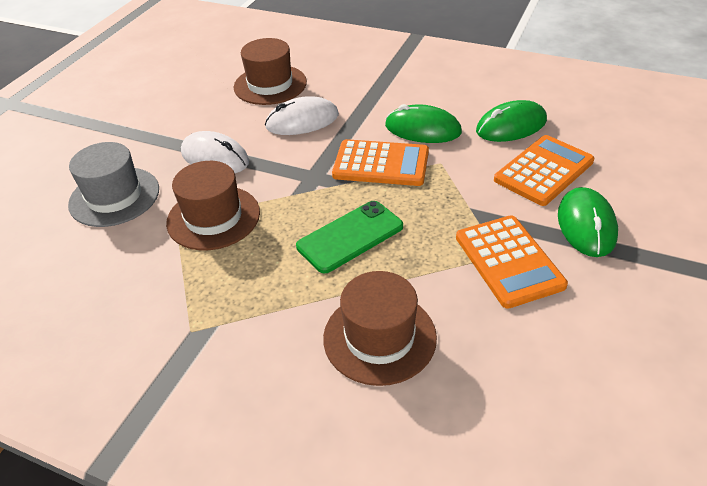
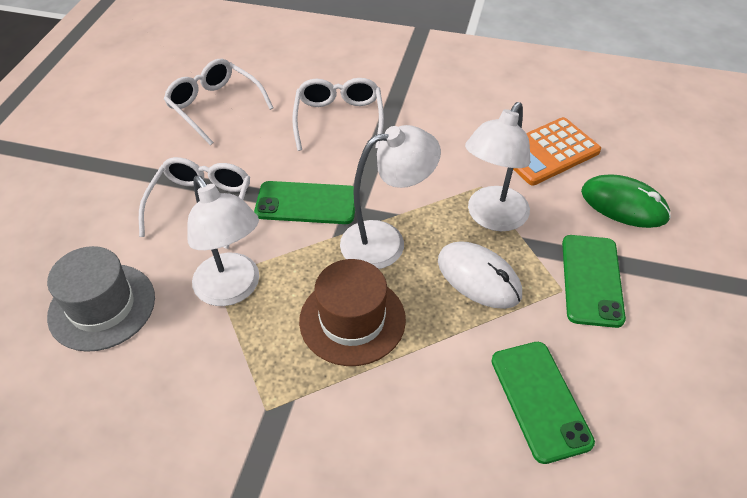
brown hat: 3 -> 1
green mouse: 3 -> 1
green phone: 1 -> 3
orange calculator: 3 -> 1
white glasses: 0 -> 3
white lamp: 0 -> 3
white mouse: 2 -> 1

